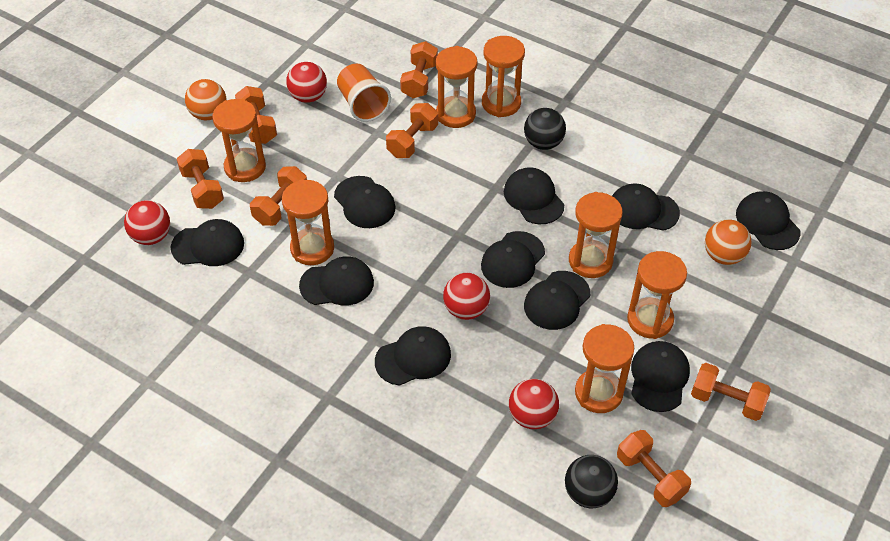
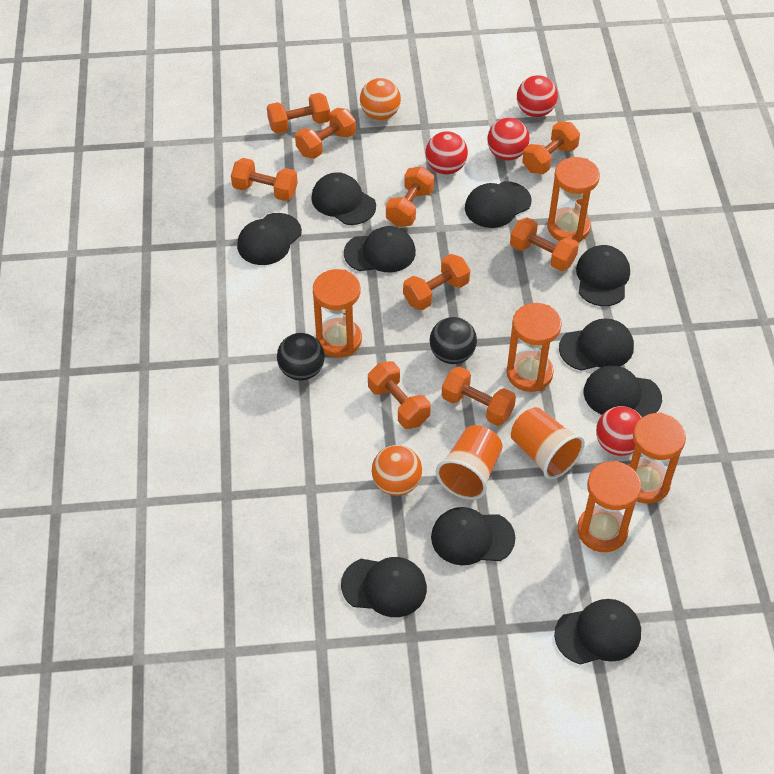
orange cup: 1 -> 2
orange dumbbell: 7 -> 9
orange hourglass: 7 -> 5

